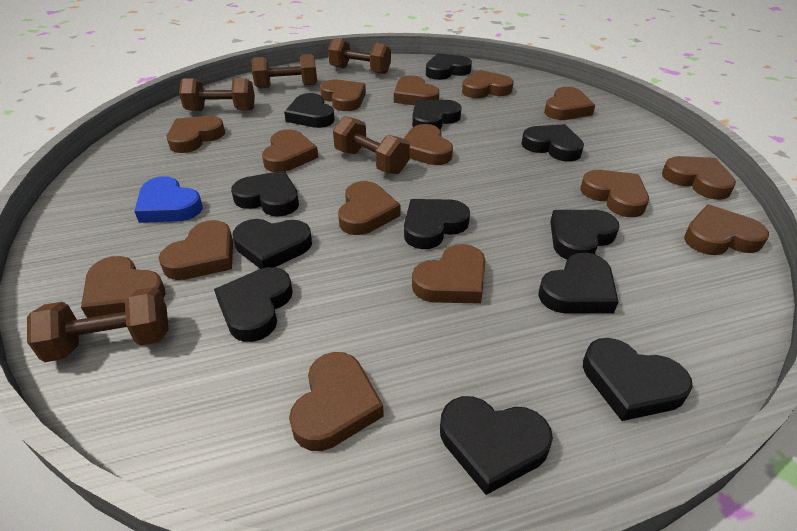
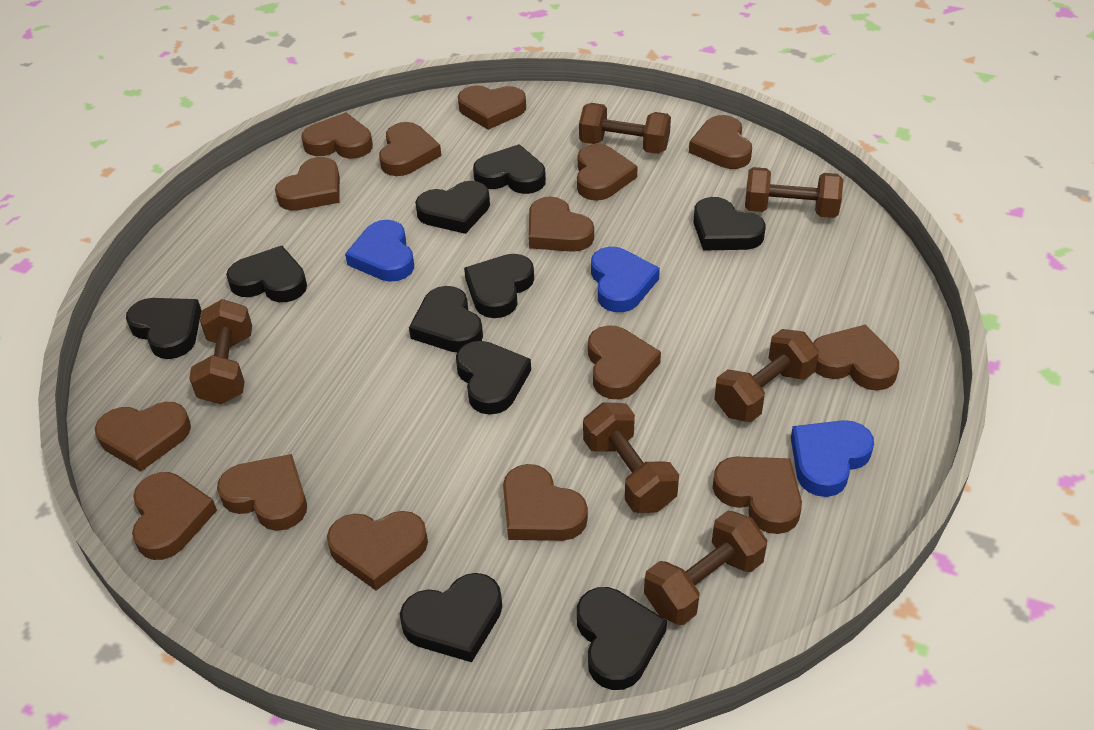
black heart: 12 -> 10
blue heart: 1 -> 3
brown dumbbell: 5 -> 6

